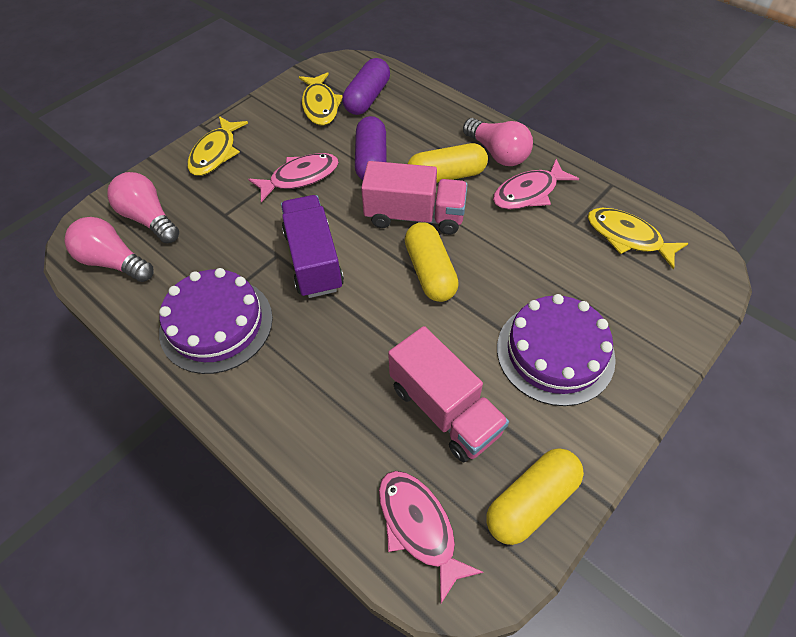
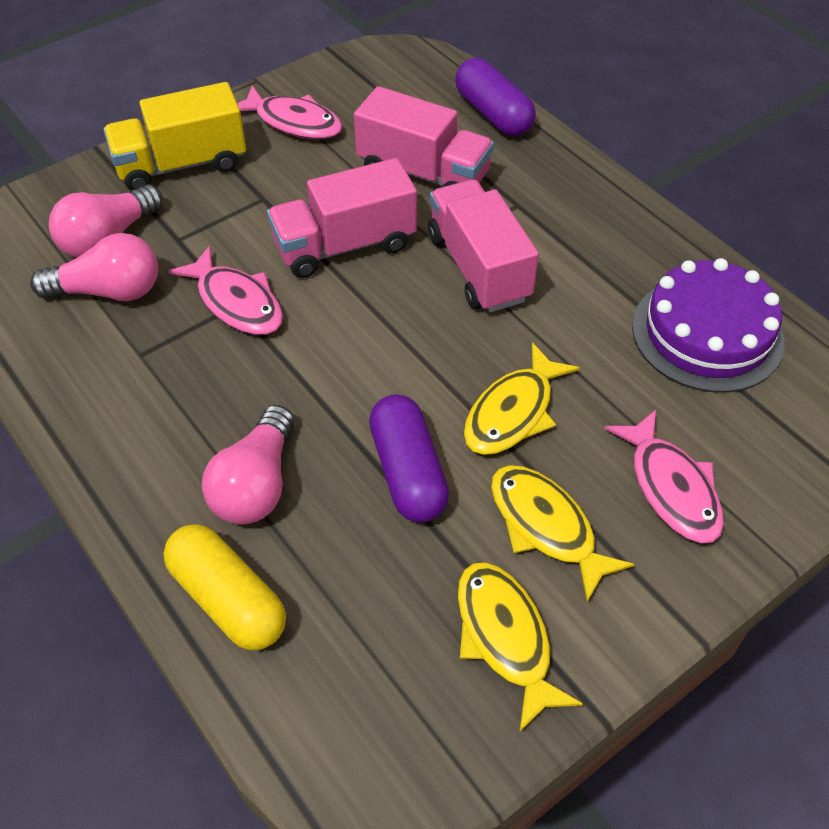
pink truck: 2 -> 3
purple cake: 2 -> 1
purple truck: 1 -> 0
yellow capsule: 3 -> 1
yellow truck: 0 -> 1

